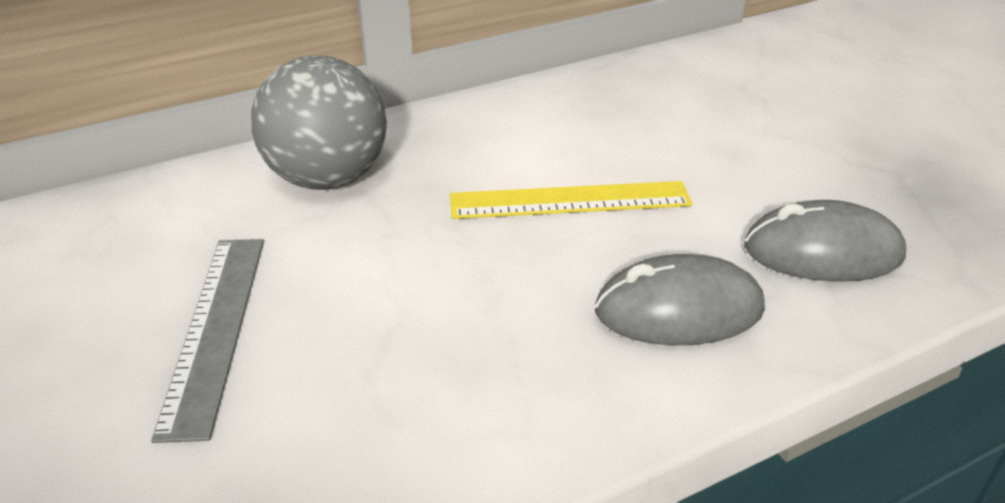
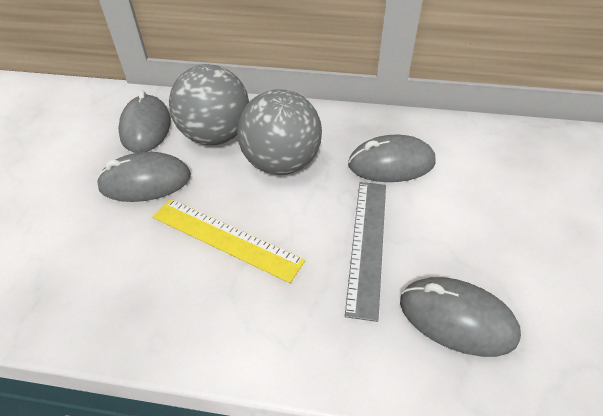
grey ball: 1 -> 2
grey mouse: 2 -> 4

